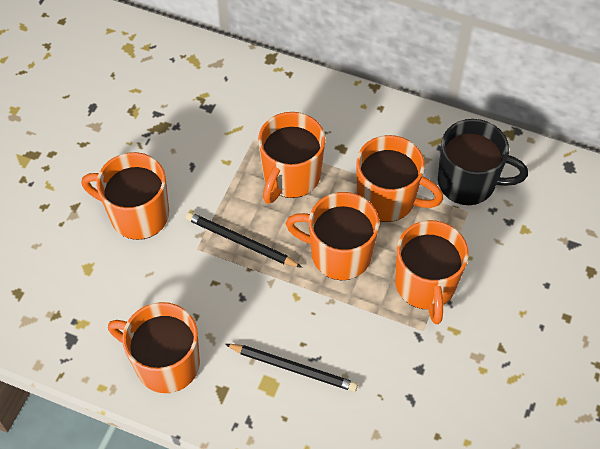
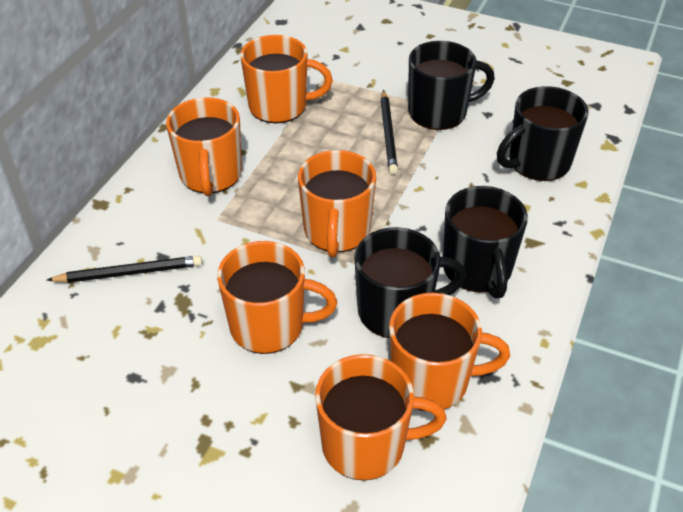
black mug: 1 -> 4

